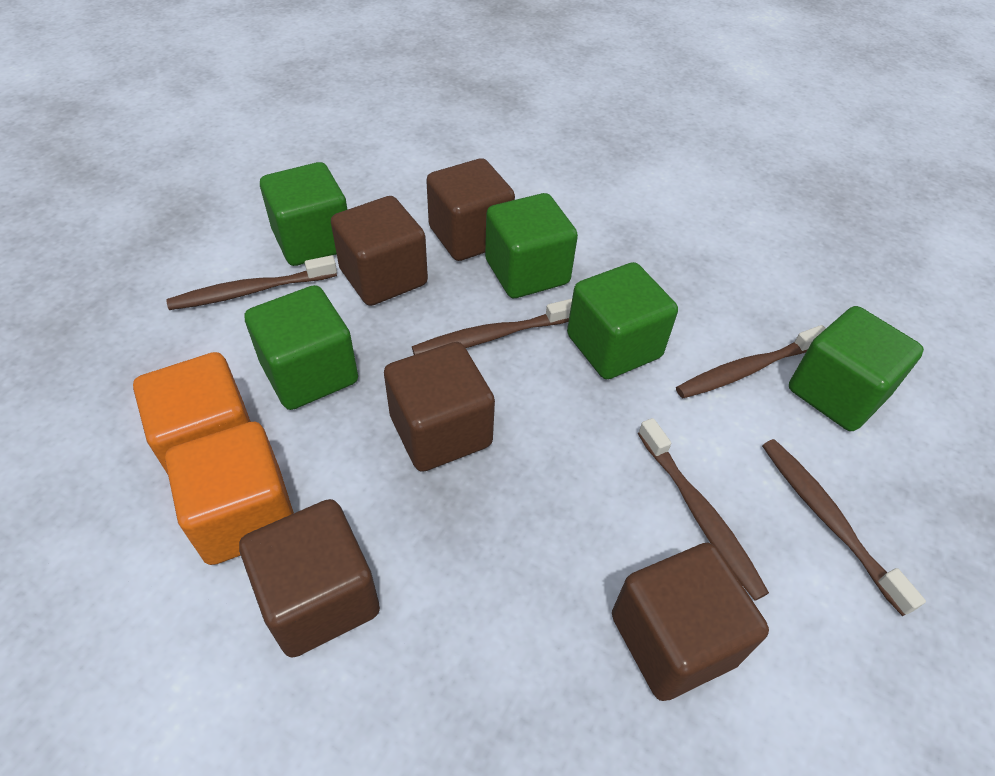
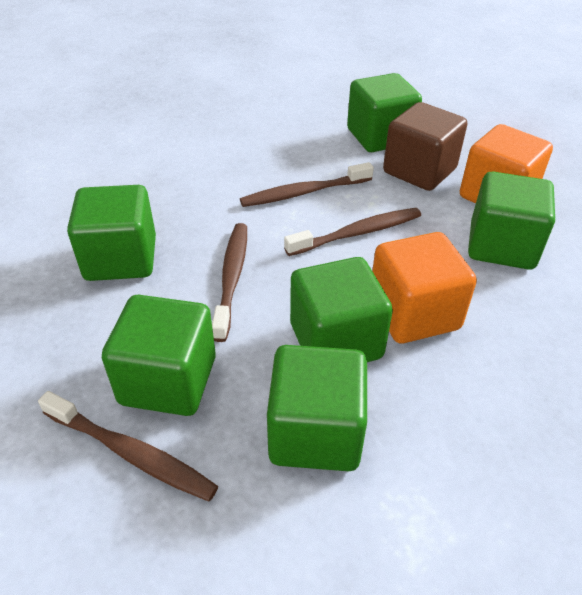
brown cube: 5 -> 1
brown toothbrush: 5 -> 4
green cube: 5 -> 6

